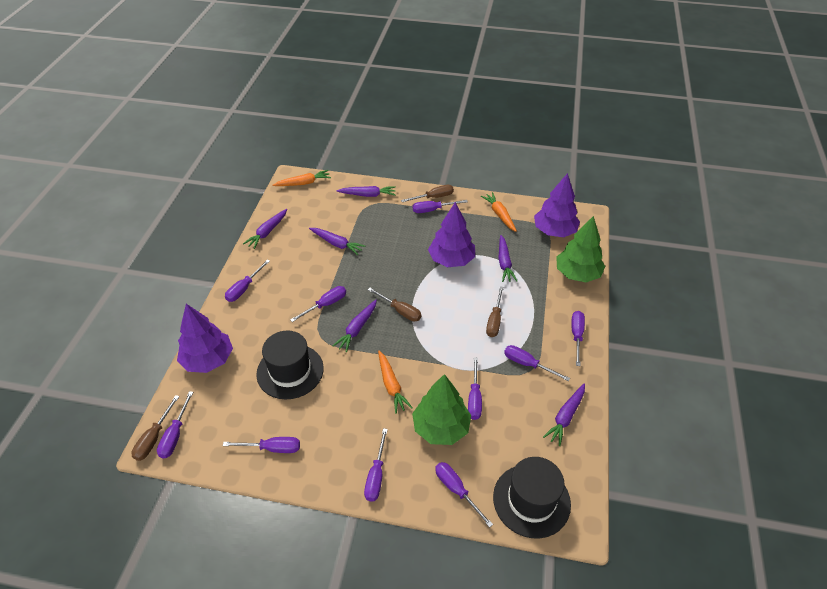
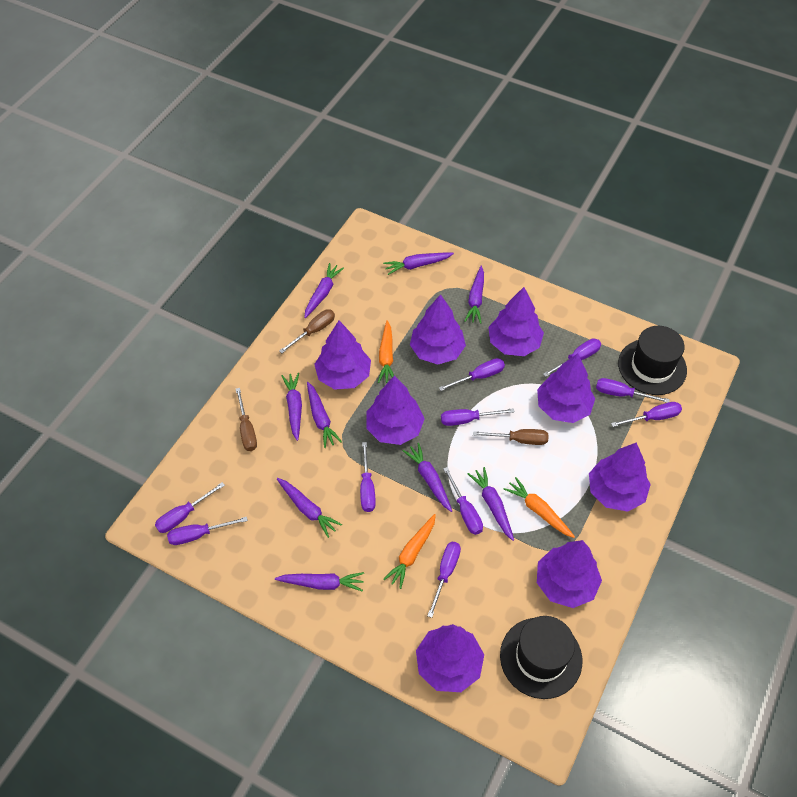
brown screwdriver: 4 -> 3
green tree: 2 -> 0
purple carrot: 6 -> 9
purple tree: 3 -> 8

